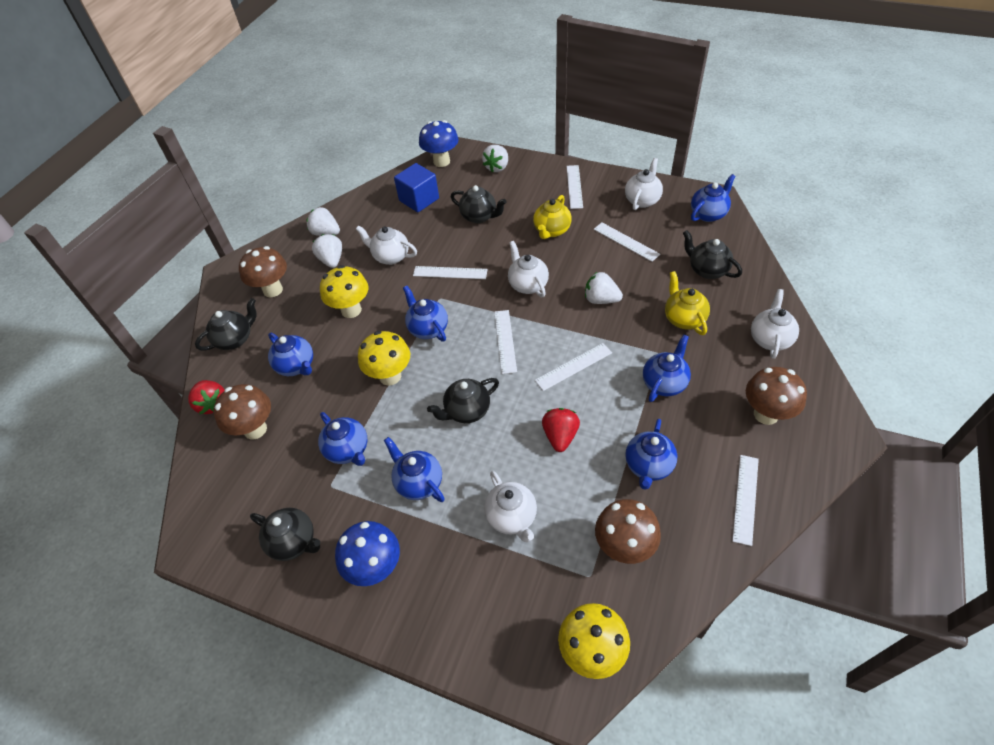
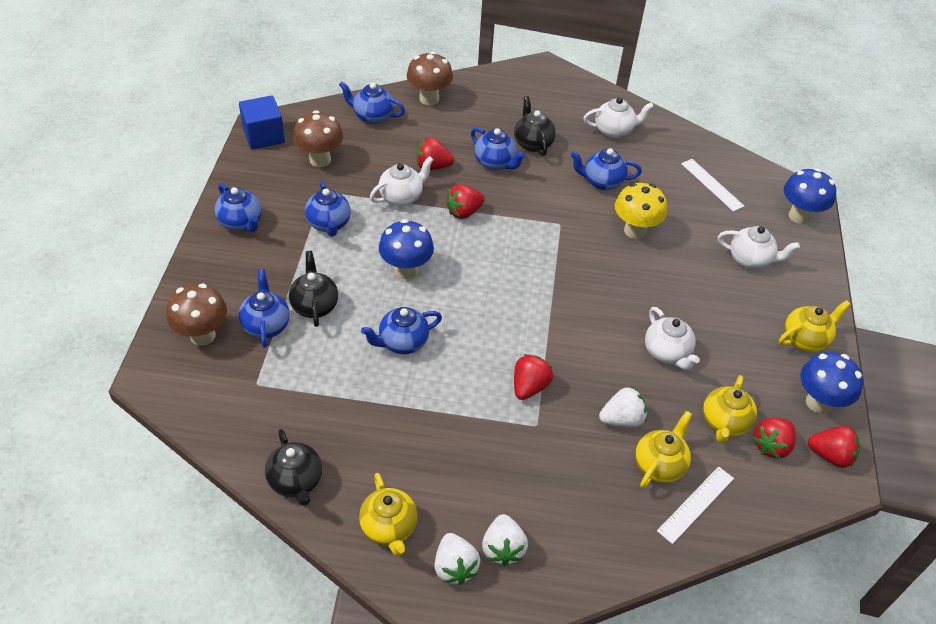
black teapot: 5 -> 3
blue mushroom: 2 -> 3
brown mushroom: 4 -> 3
red strawberry: 2 -> 5
white ruler: 6 -> 2
white strawberry: 4 -> 3
white teapot: 5 -> 4
yellow mushroom: 3 -> 1
yellow teapot: 2 -> 4

